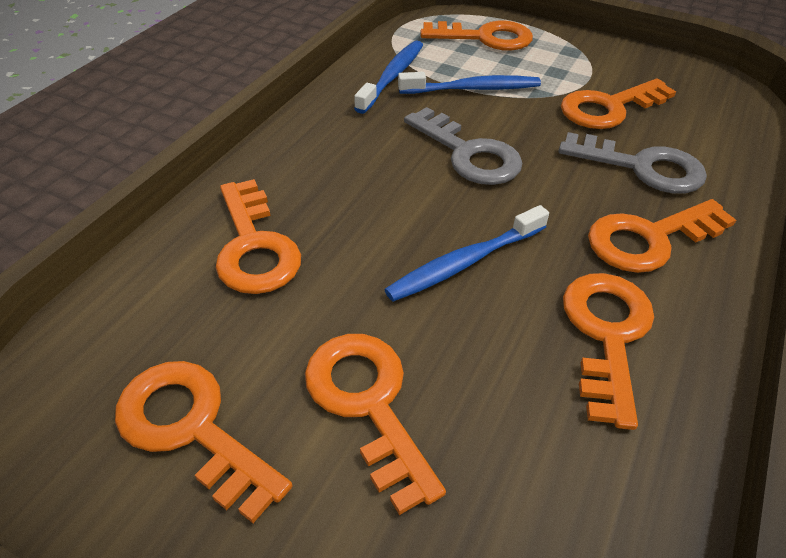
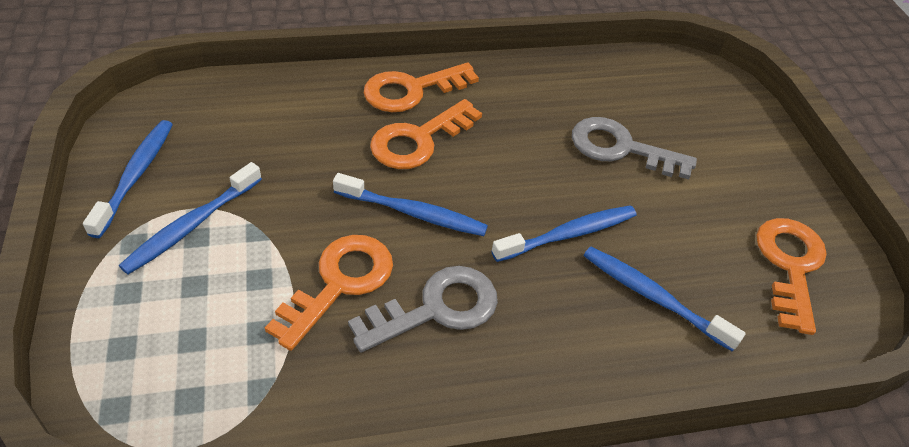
blue toothbrush: 3 -> 5
orange key: 7 -> 4

